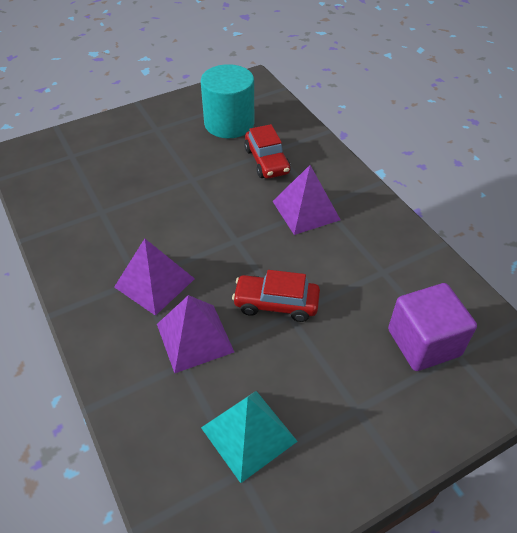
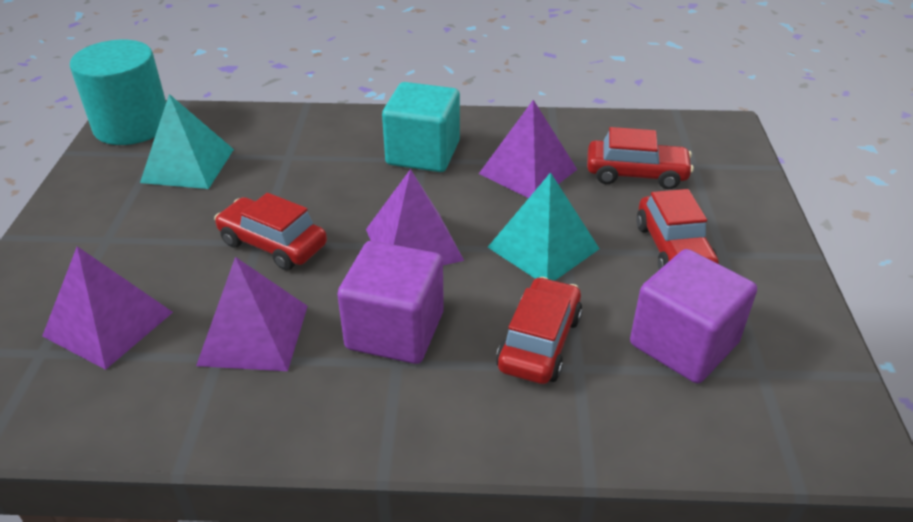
purple cube: 1 -> 2
purple pyramid: 3 -> 4
red car: 2 -> 4
turquoise cube: 0 -> 1
turquoise pyramid: 1 -> 2

